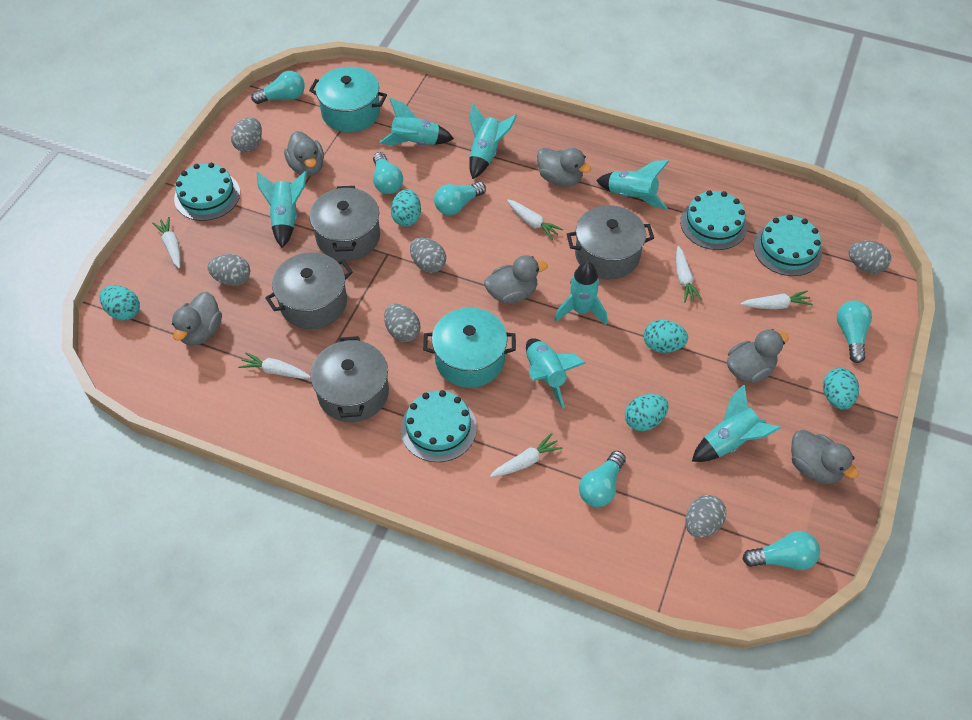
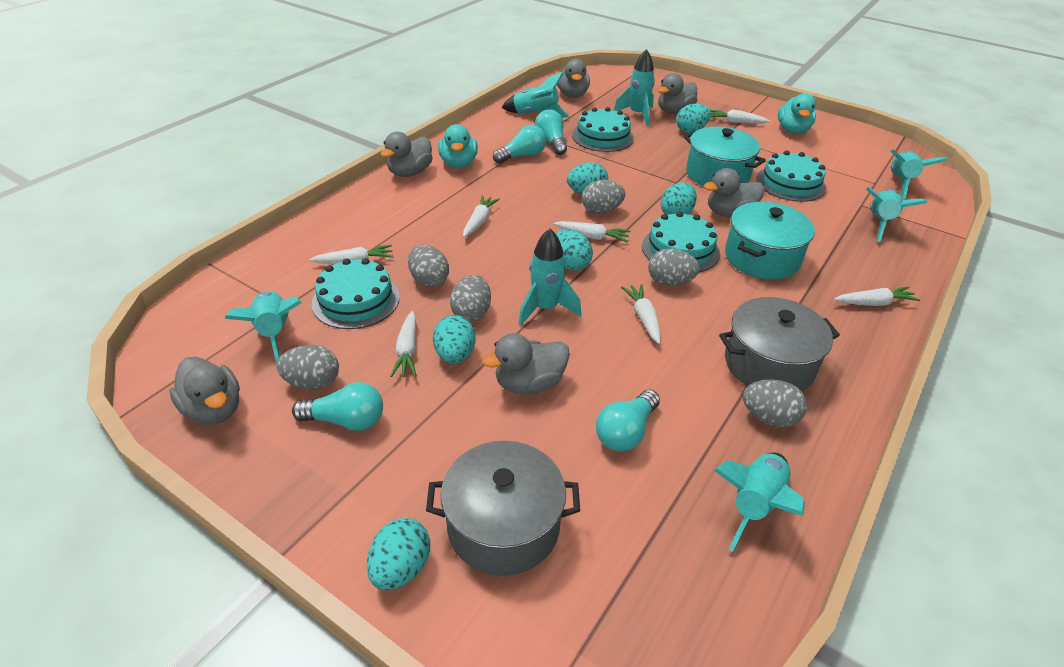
grey pot: 4 -> 2
turquoise duck: 0 -> 2
turquoise egg: 5 -> 6
turquoise light bulb: 6 -> 4
white carrot: 6 -> 7

